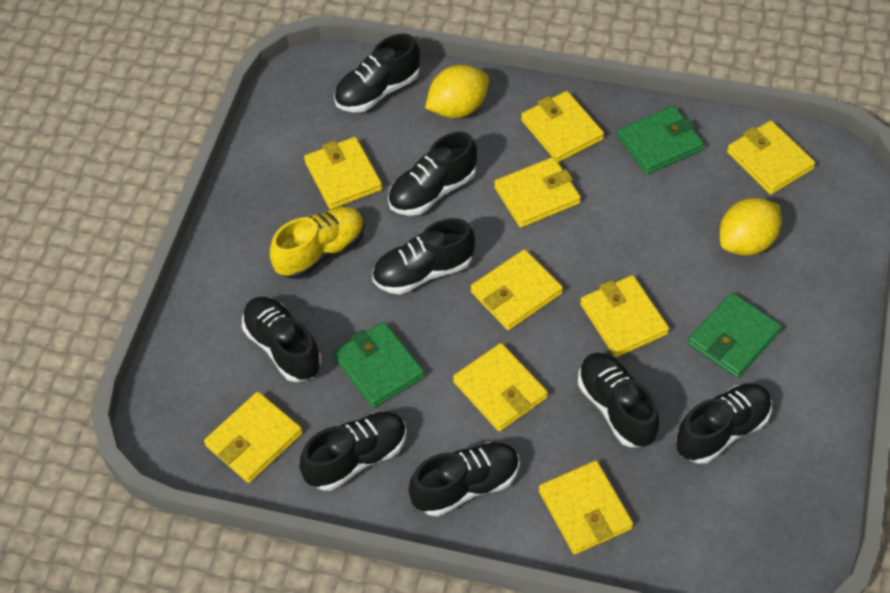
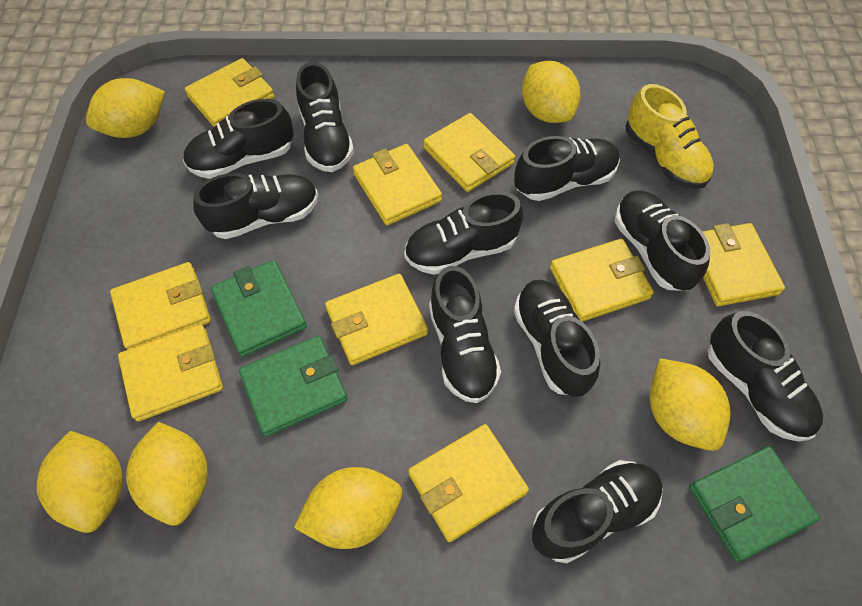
black shoe: 8 -> 10
yellow lemon: 2 -> 6

